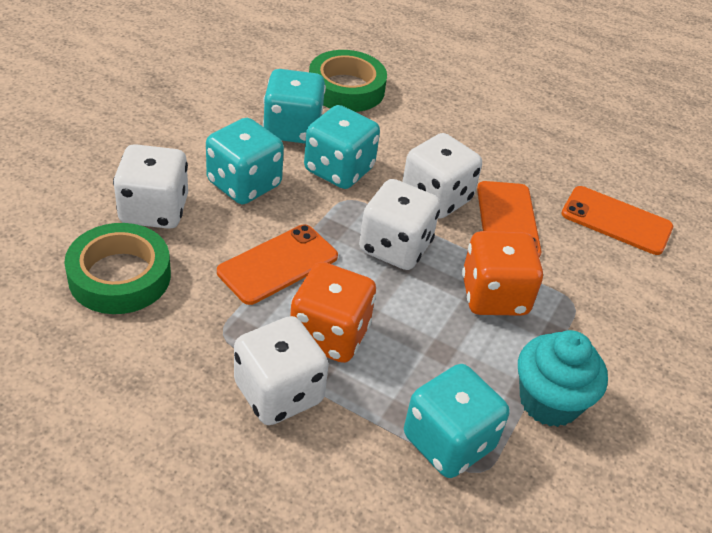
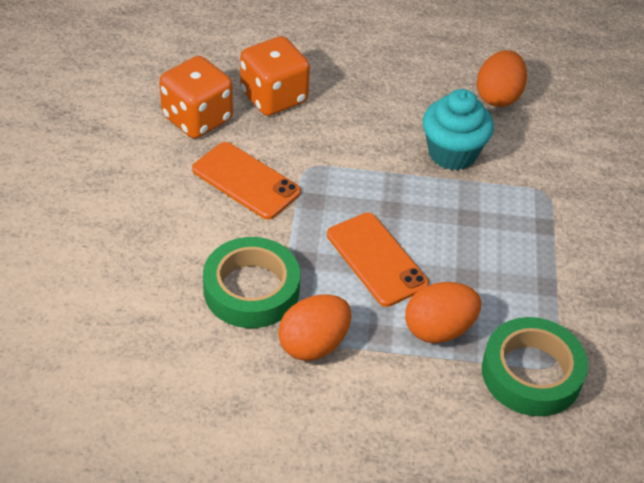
orange egg: 0 -> 3
orange phone: 3 -> 2
turquoise dice: 4 -> 0
white dice: 4 -> 0

